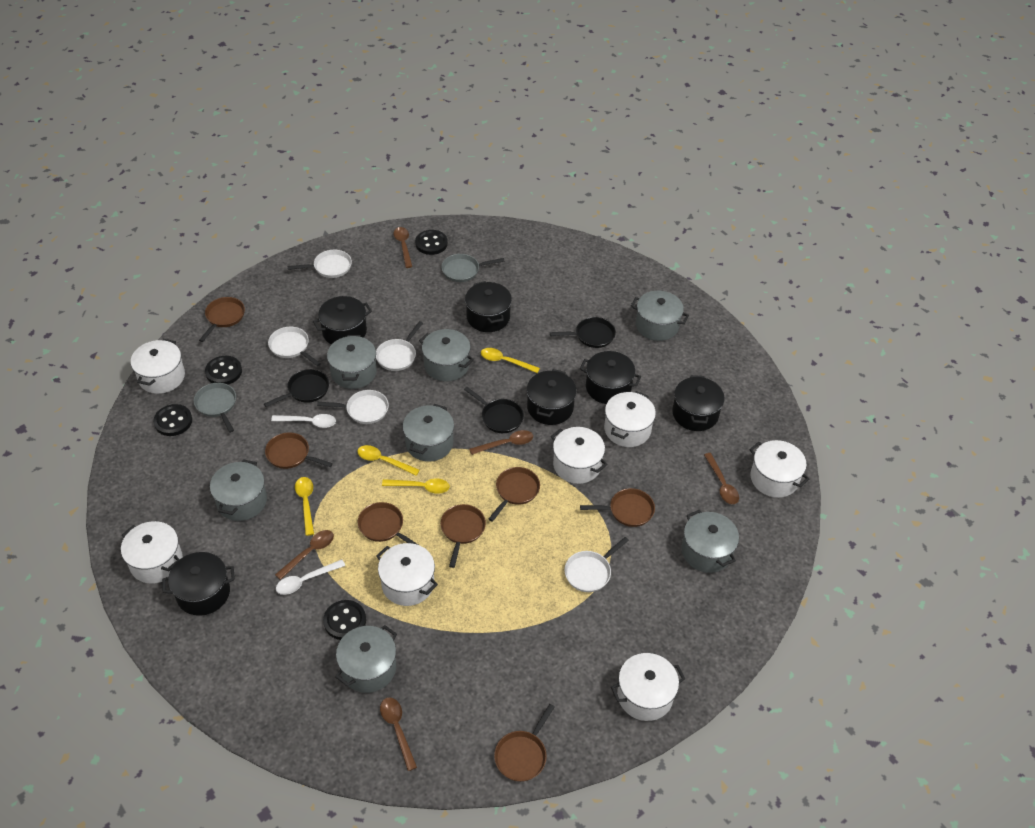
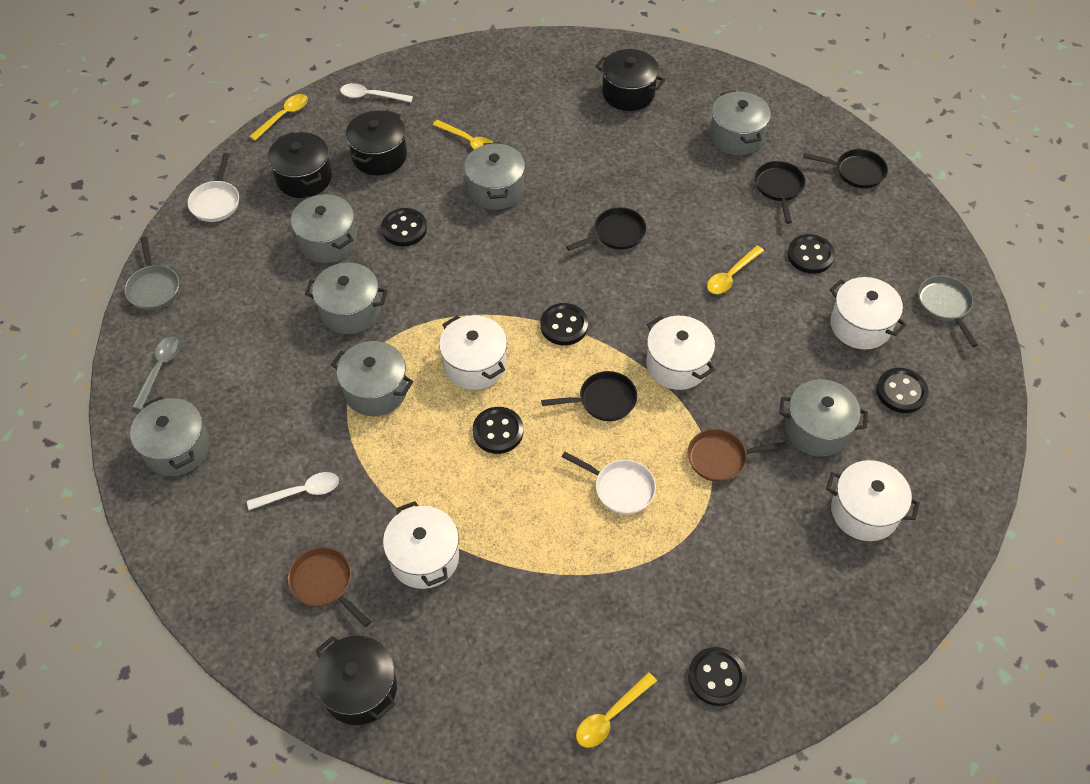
black button: 4 -> 6
black pan: 3 -> 4
black pot: 6 -> 4
brown pan: 7 -> 2
brown spoon: 5 -> 0
grey spoon: 0 -> 1
white pan: 5 -> 2
white pot: 7 -> 5

